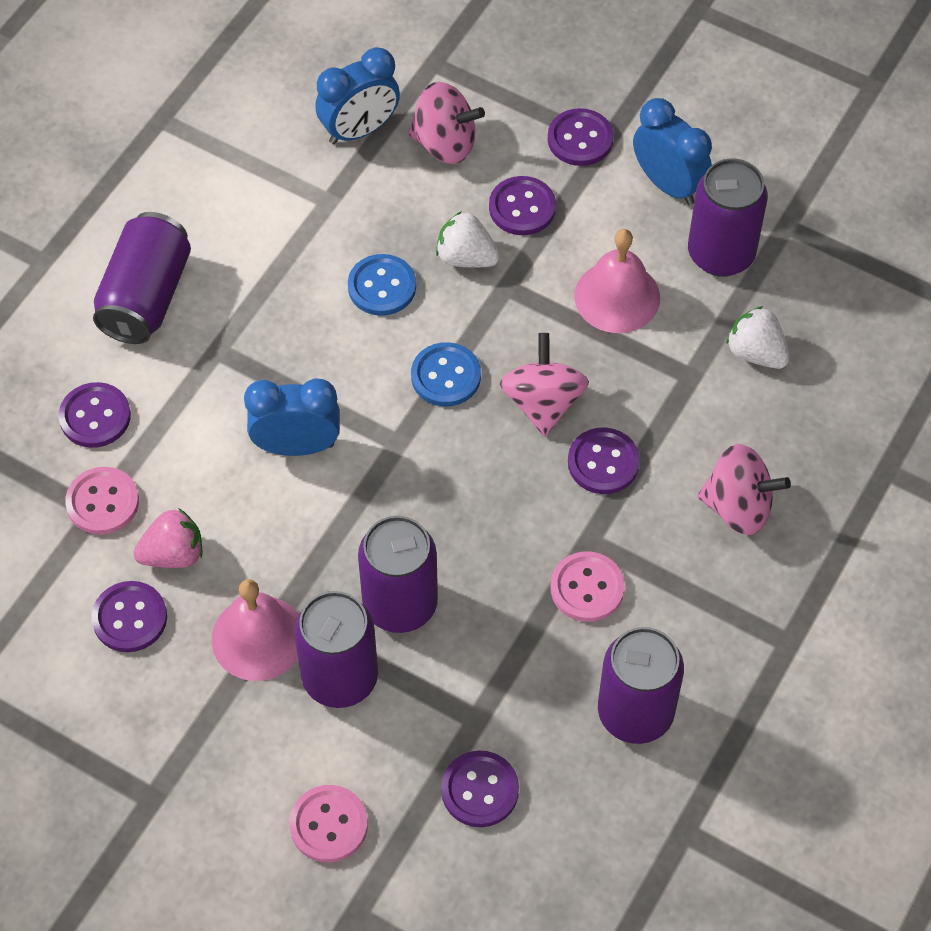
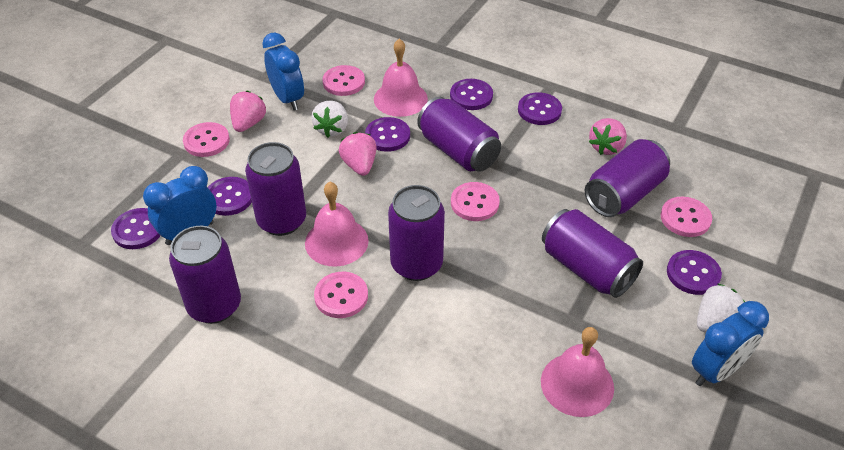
blue button: 2 -> 0
pink bell: 2 -> 3
pink button: 3 -> 5
pink spinning top: 3 -> 0
pink strawberry: 1 -> 3
purple can: 5 -> 6

